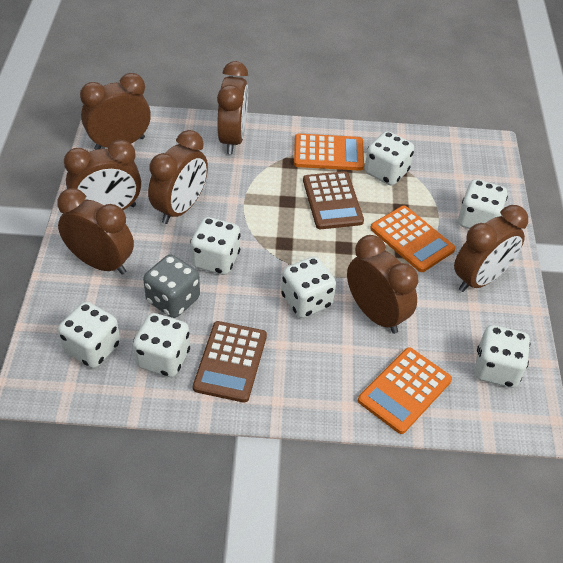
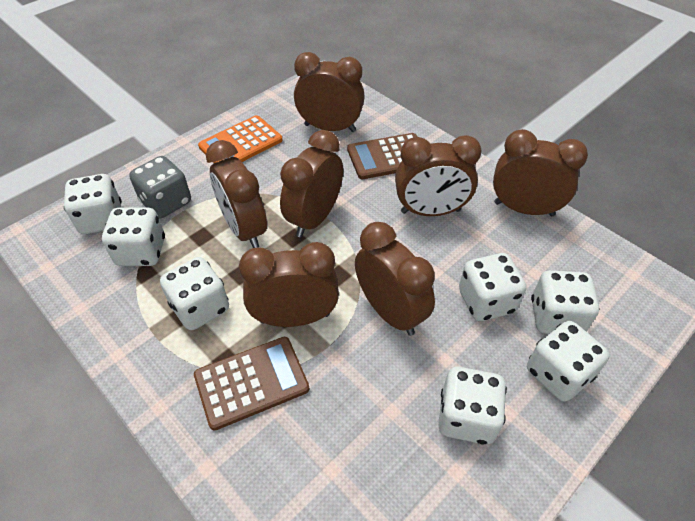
orange calculator: 3 -> 1

